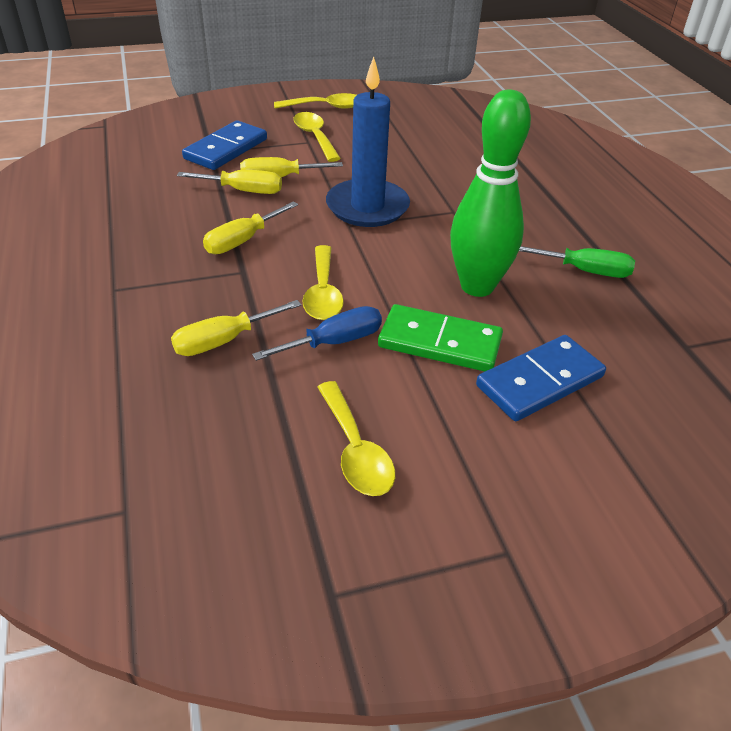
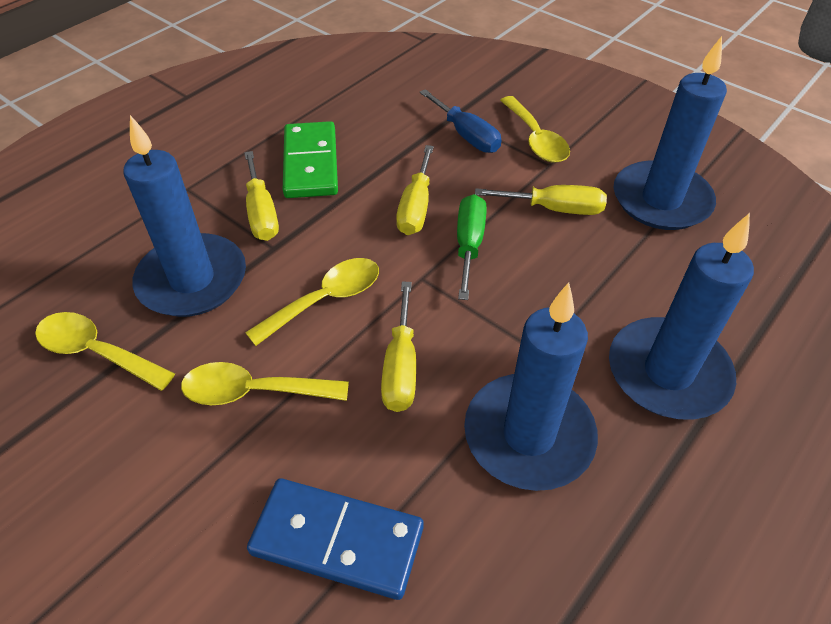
blue candle: 1 -> 4
blue domino: 2 -> 1
green bowling pin: 1 -> 0

